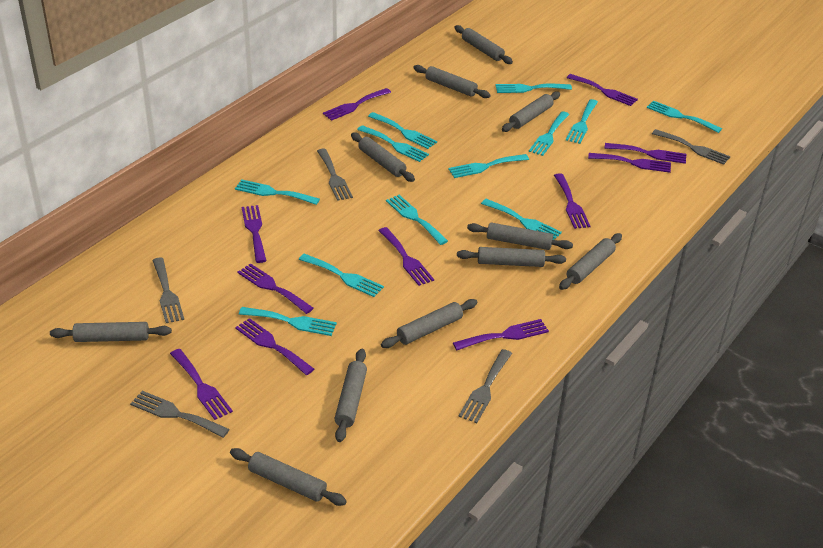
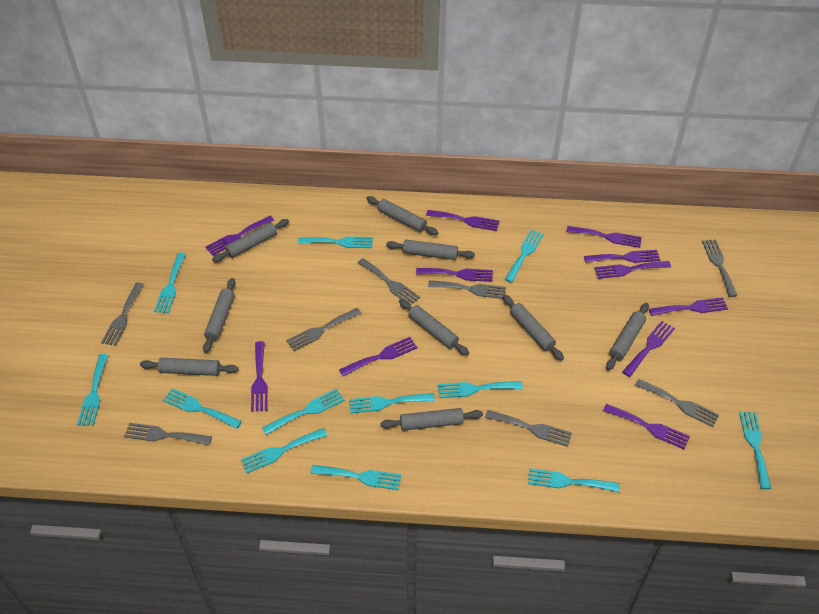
grey fork: 5 -> 8
grey rolling pin: 11 -> 9

